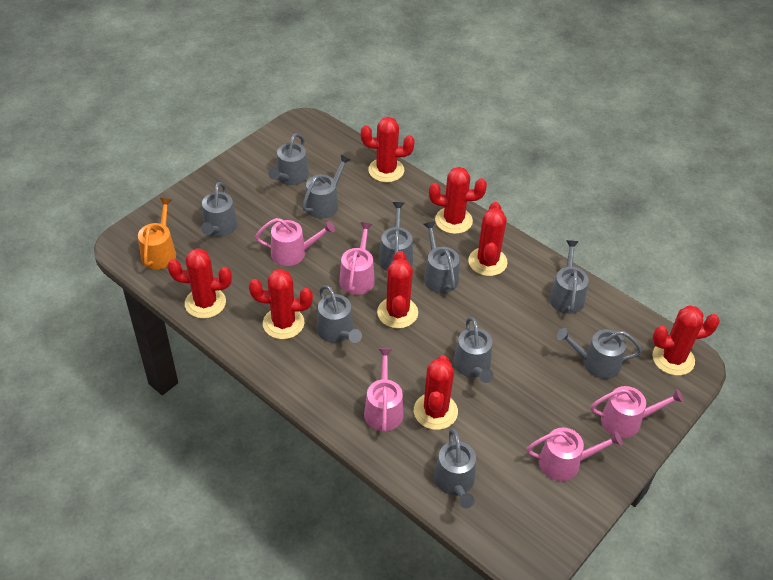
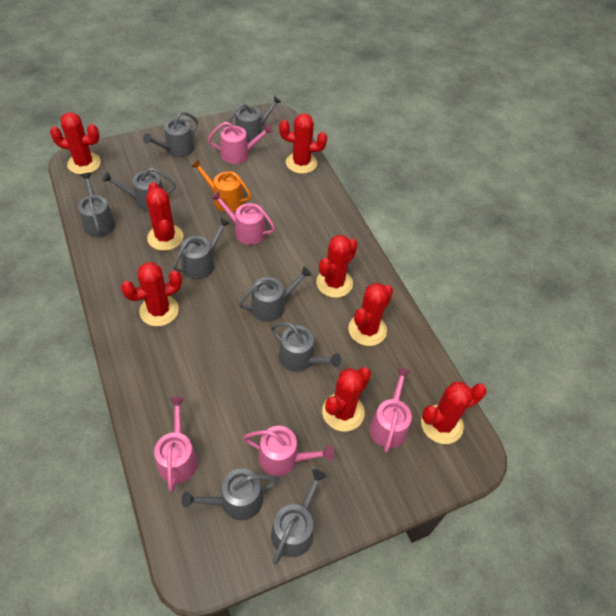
grey watering can: 10 -> 9

